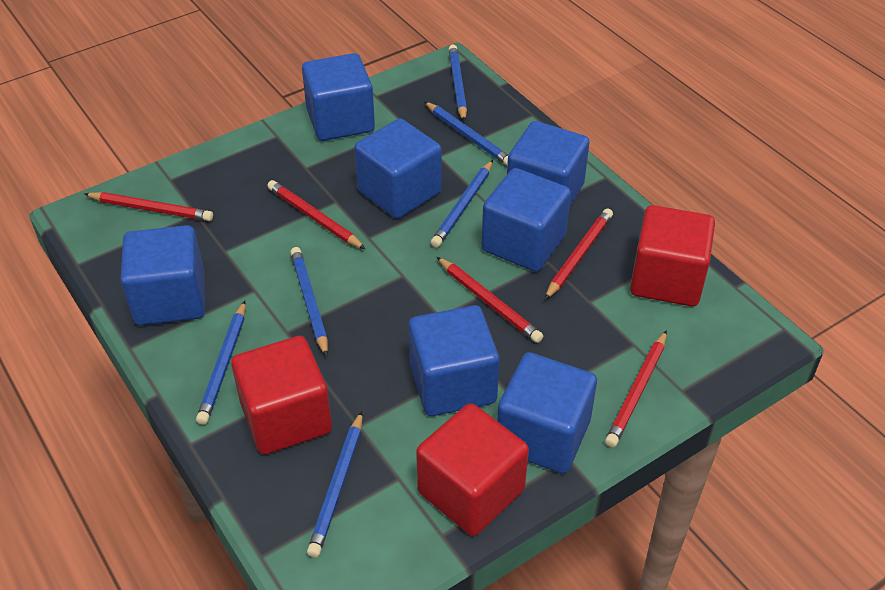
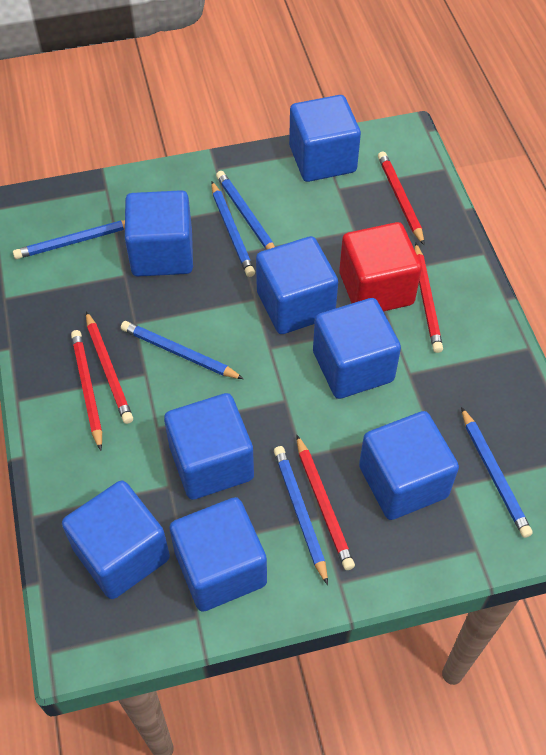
blue cube: 7 -> 8
red cube: 3 -> 1

